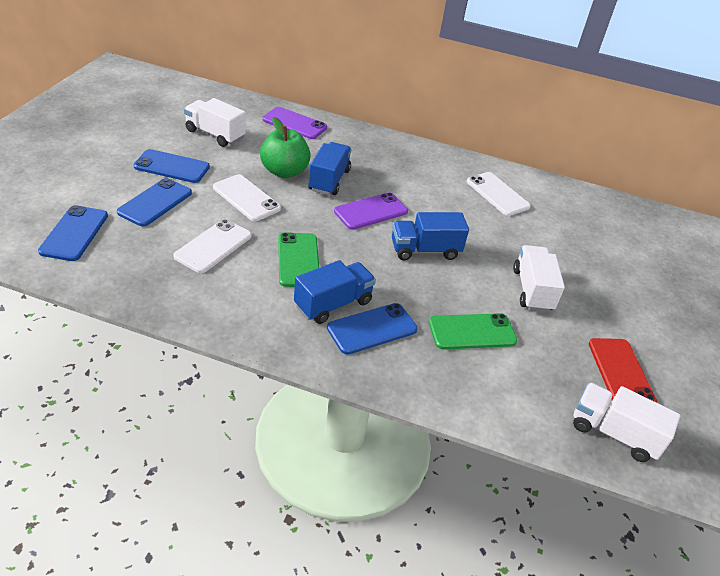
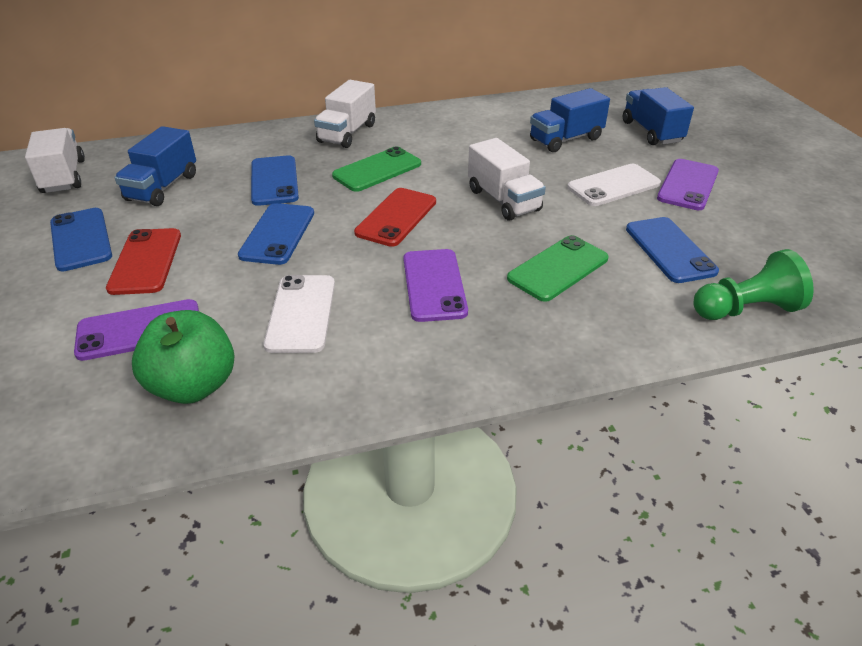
green pawn: 0 -> 1
purple phone: 2 -> 3
red phone: 1 -> 2
white phone: 3 -> 2

